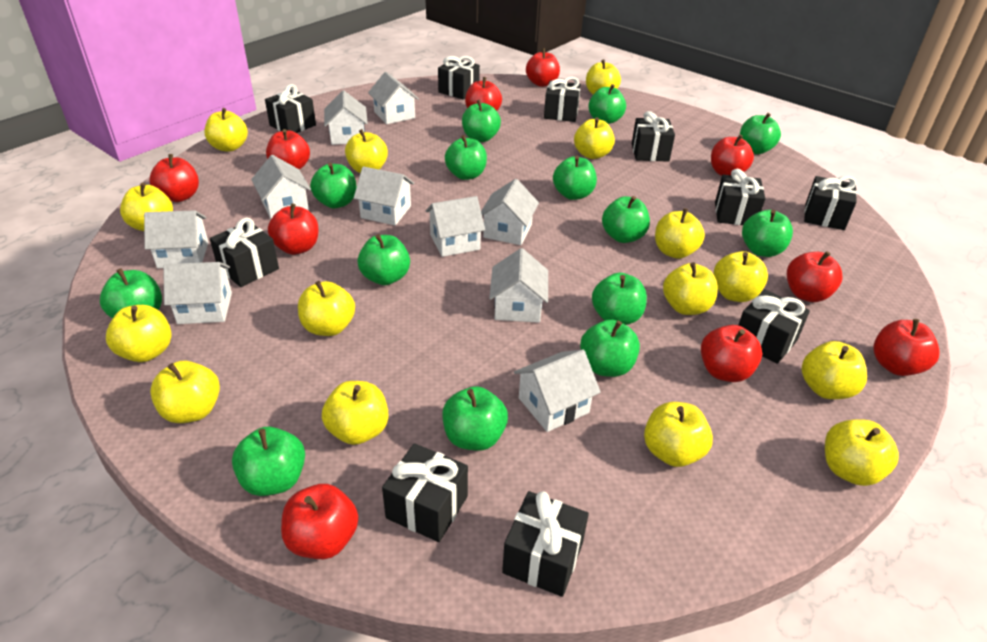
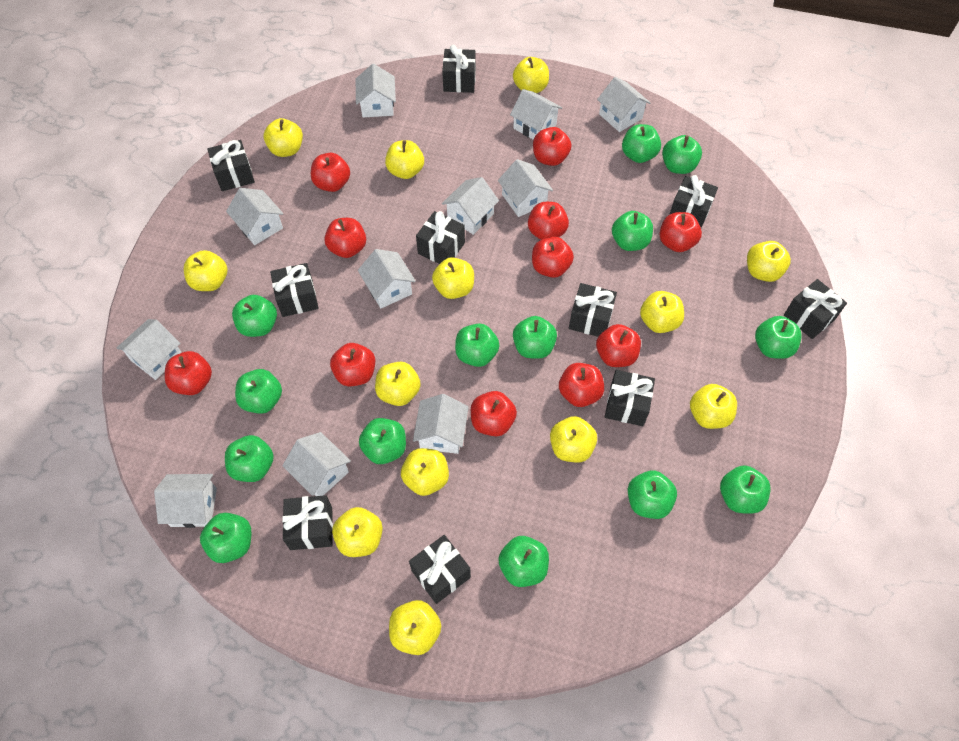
red apple: 10 -> 11
white house: 10 -> 11
yellow apple: 15 -> 13

